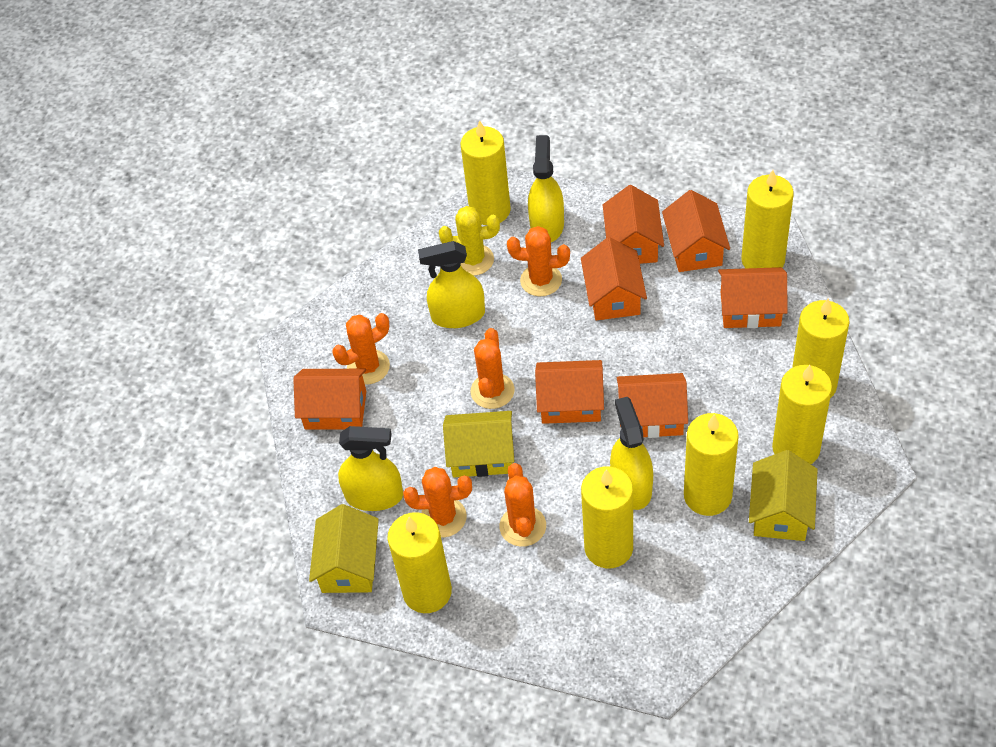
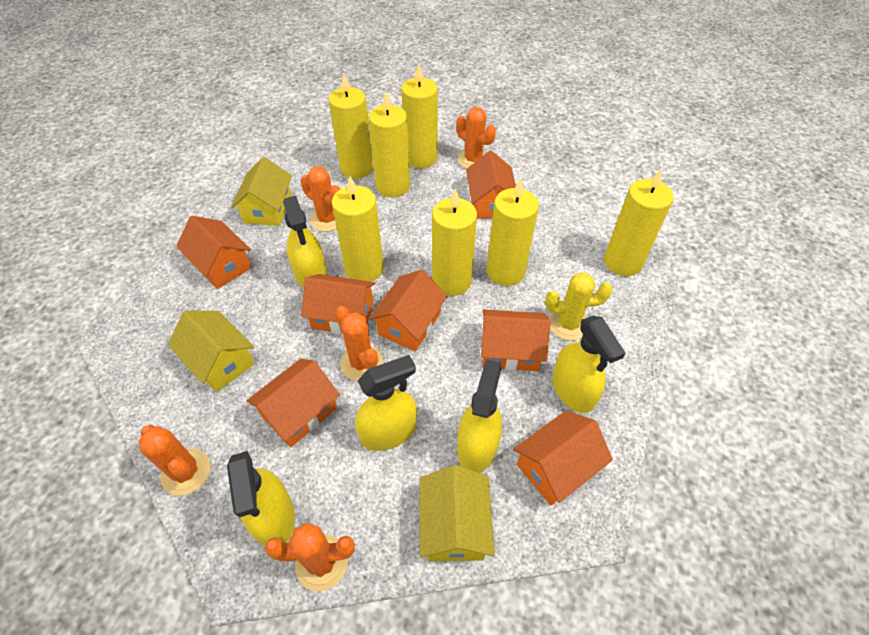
yellow spray bottle: 4 -> 5

